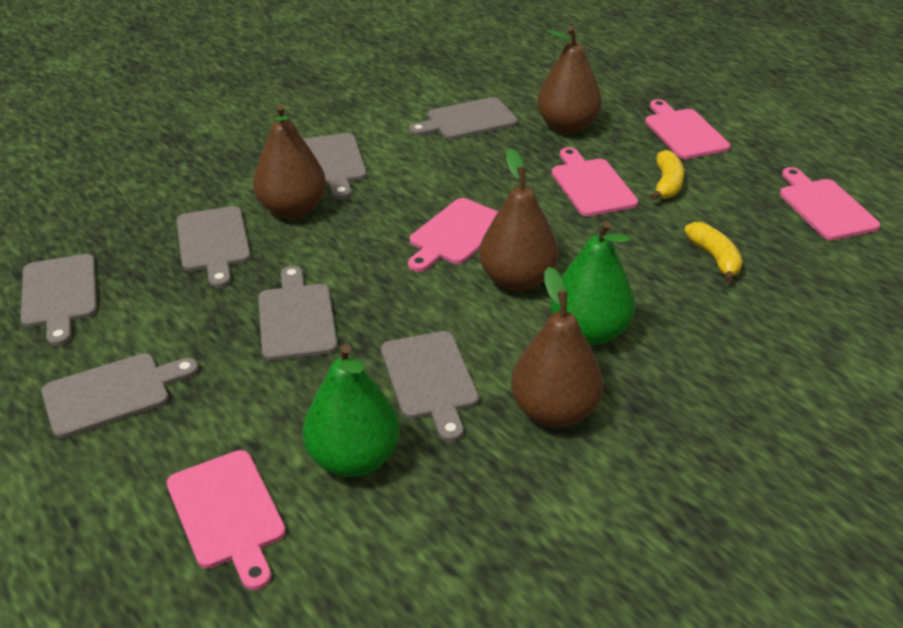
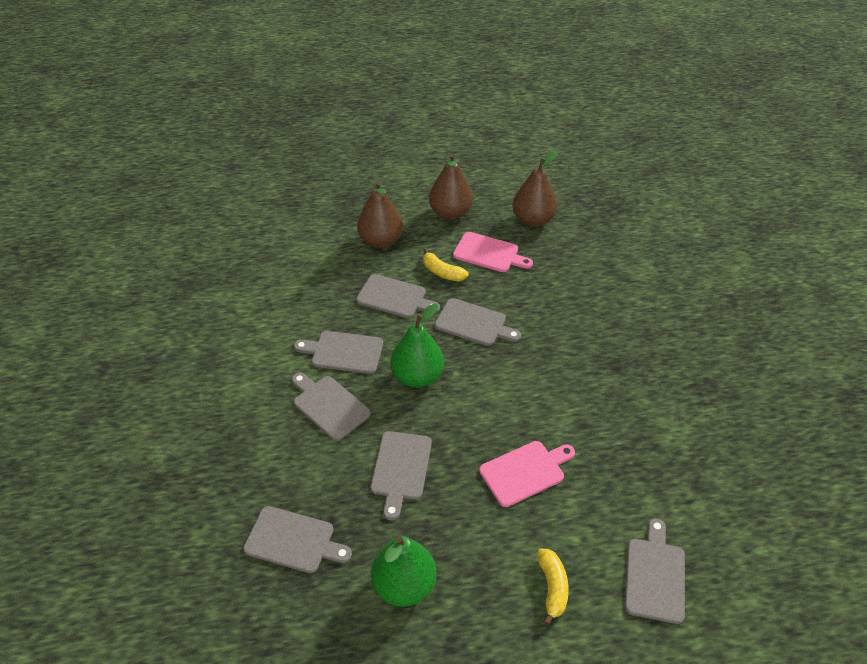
brown pear: 4 -> 3
pink cutting board: 5 -> 2

